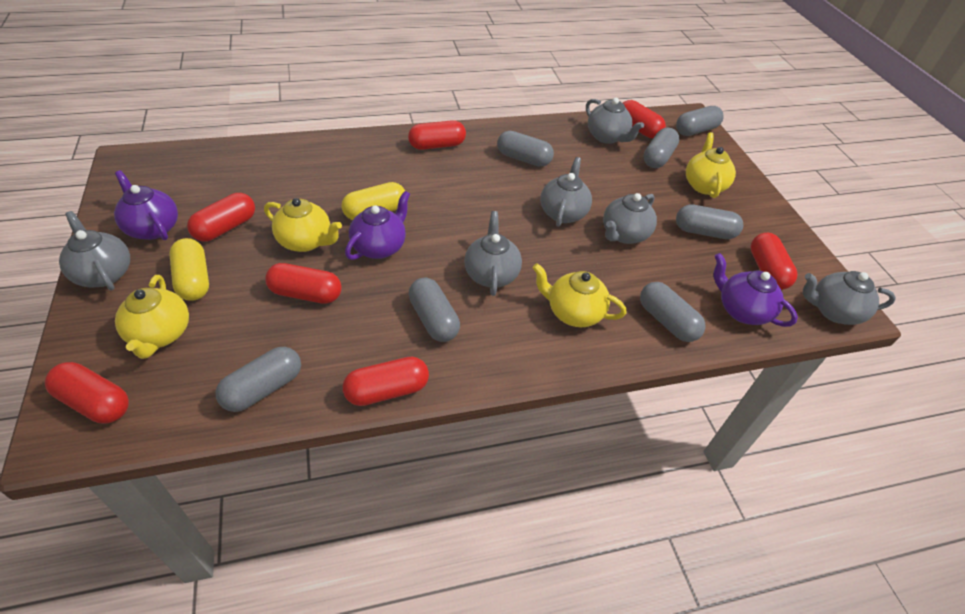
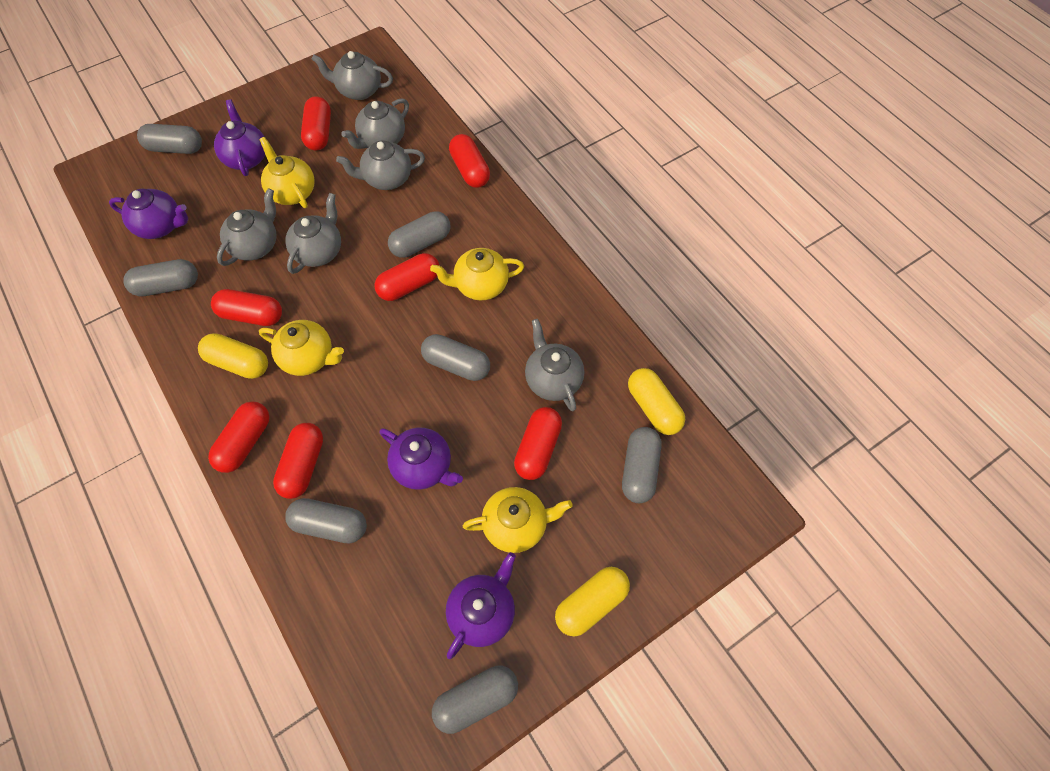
purple teapot: 3 -> 4
yellow capsule: 2 -> 3

